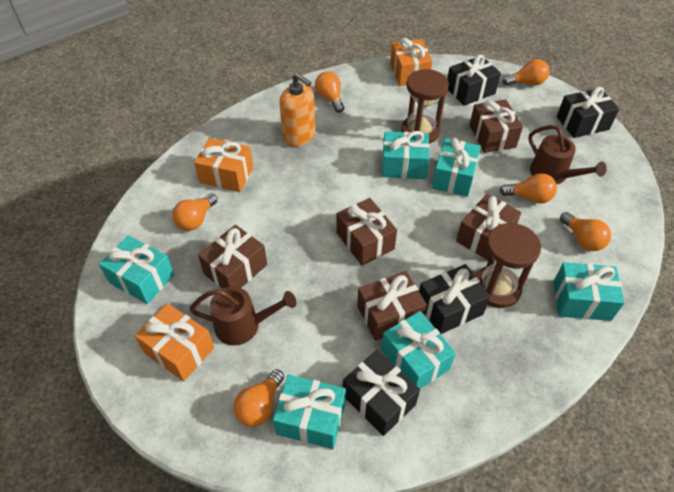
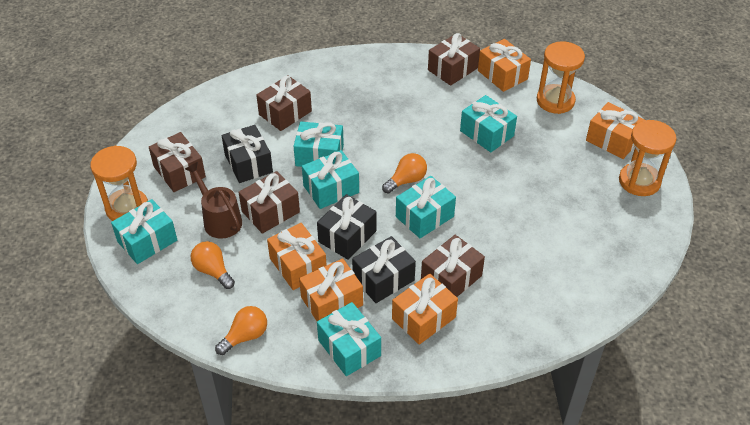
black gift: 4 -> 3
brown hourglass: 2 -> 0
brown watering can: 2 -> 1
orange gift: 3 -> 5
orange hourglass: 0 -> 3
orange light bulb: 6 -> 3
orange soap dispenser: 1 -> 0

